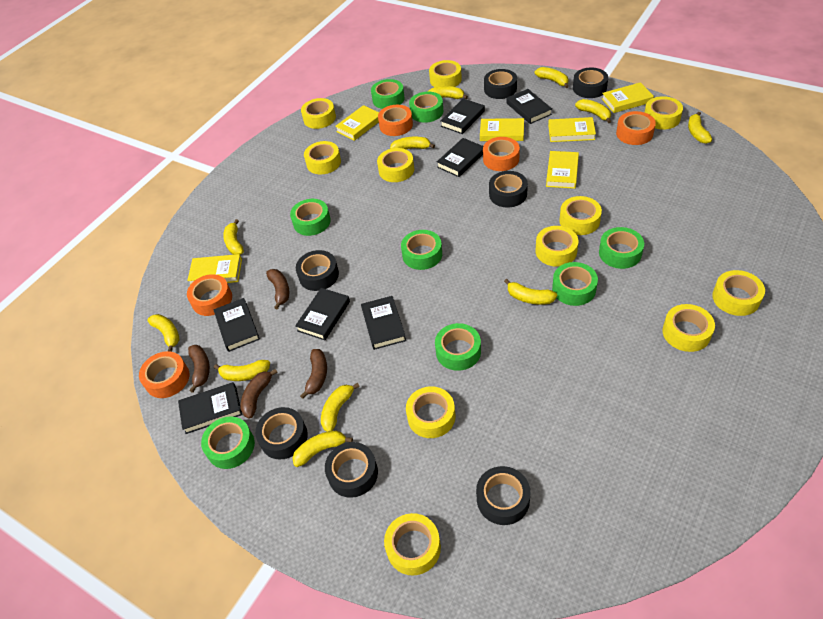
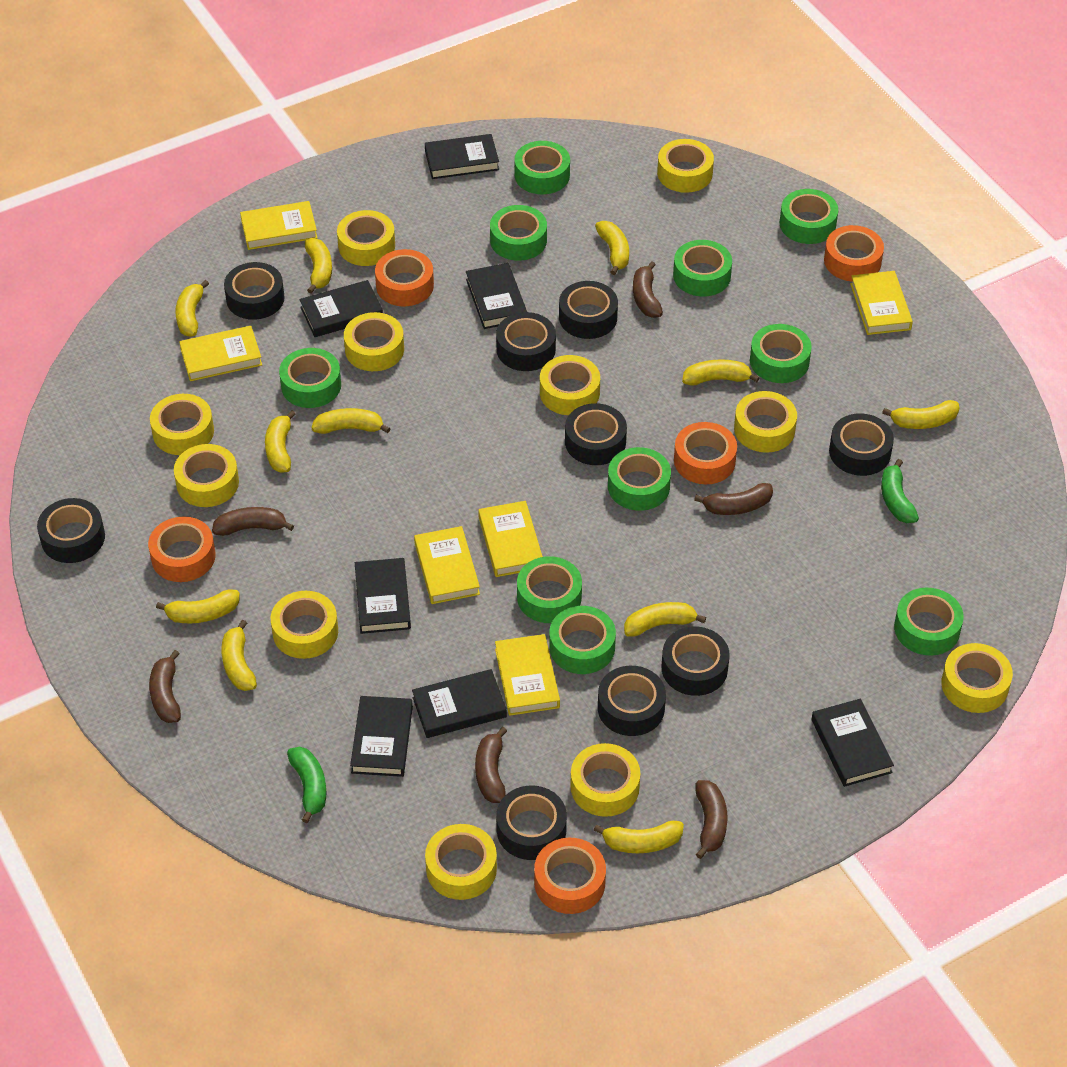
black tape: 7 -> 9
brown banana: 4 -> 6
green banana: 0 -> 2
green tape: 8 -> 10

